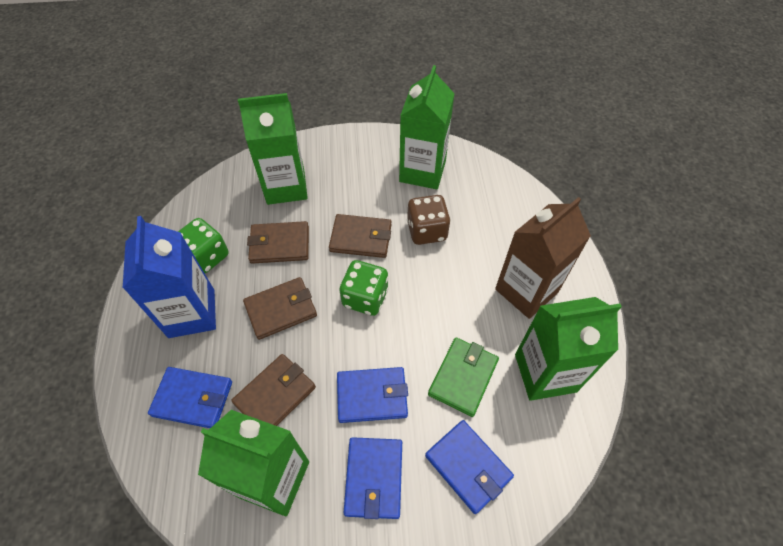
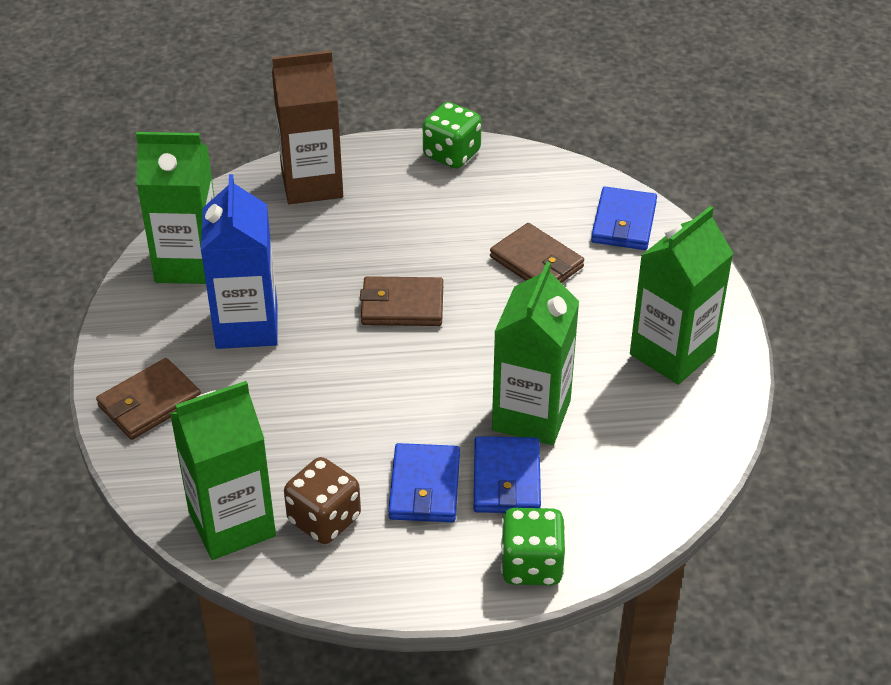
blue wallet: 4 -> 3
brown wallet: 4 -> 3
green wallet: 1 -> 0

